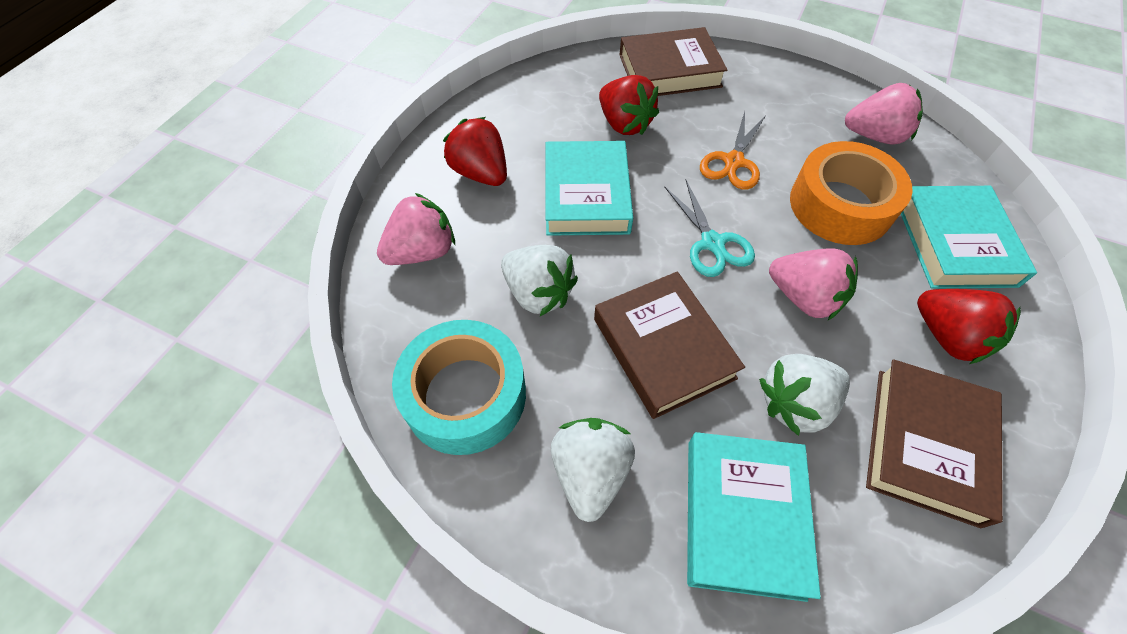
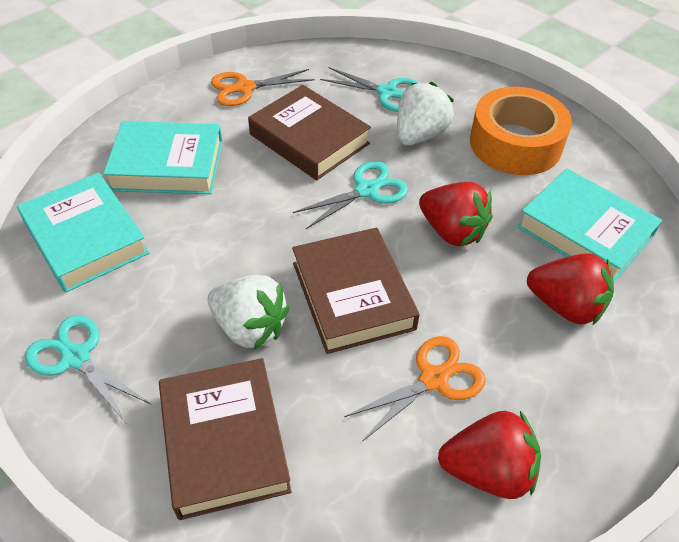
orange scissors: 1 -> 2
pink strawberry: 3 -> 0
turquoise scissors: 1 -> 3
turquoise tape: 1 -> 0
white strawberry: 3 -> 2

